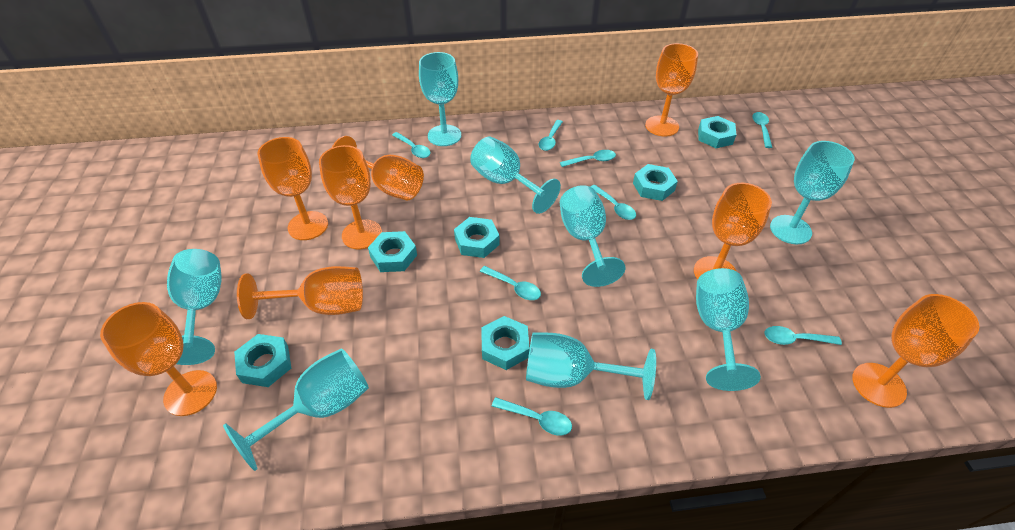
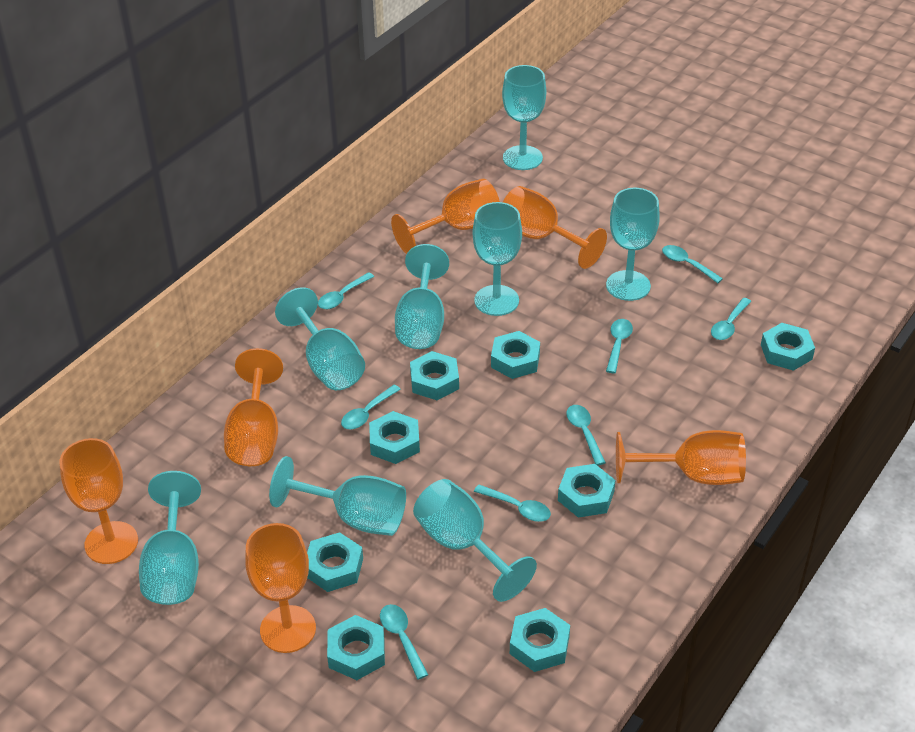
orange goblet: 8 -> 6
turquoise nut: 6 -> 8

